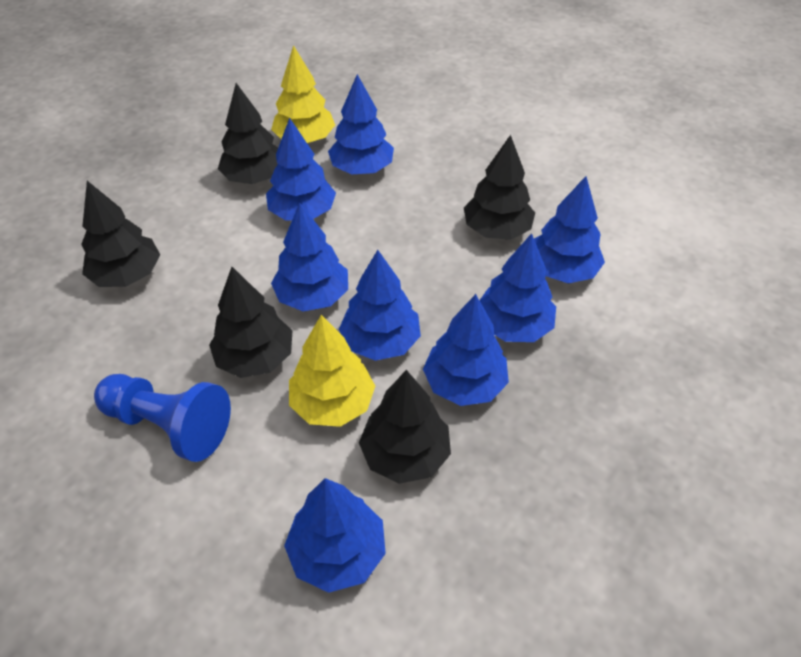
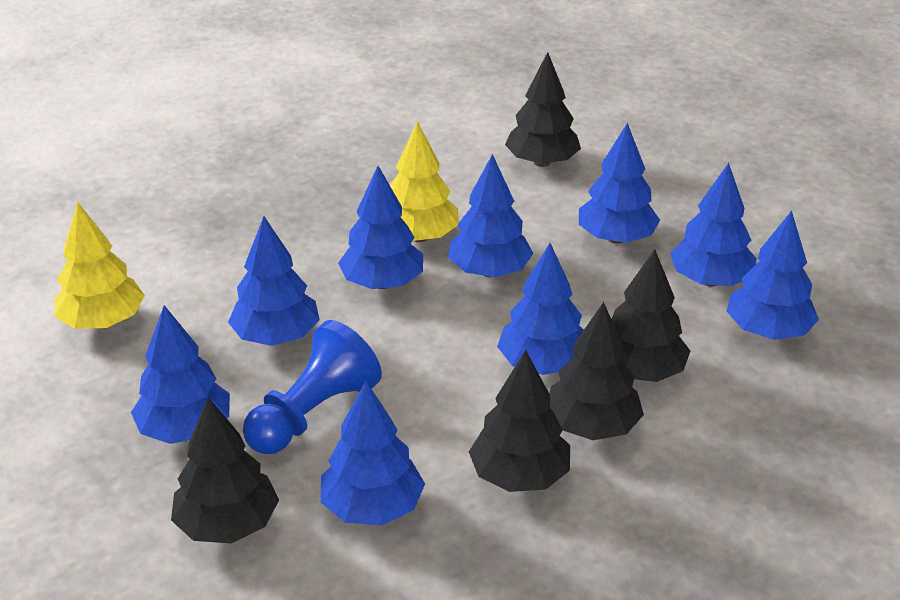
blue tree: 8 -> 9

